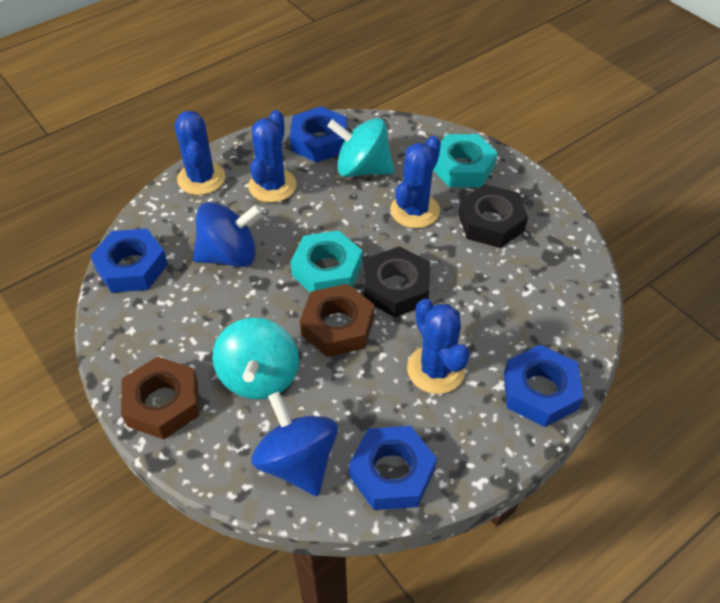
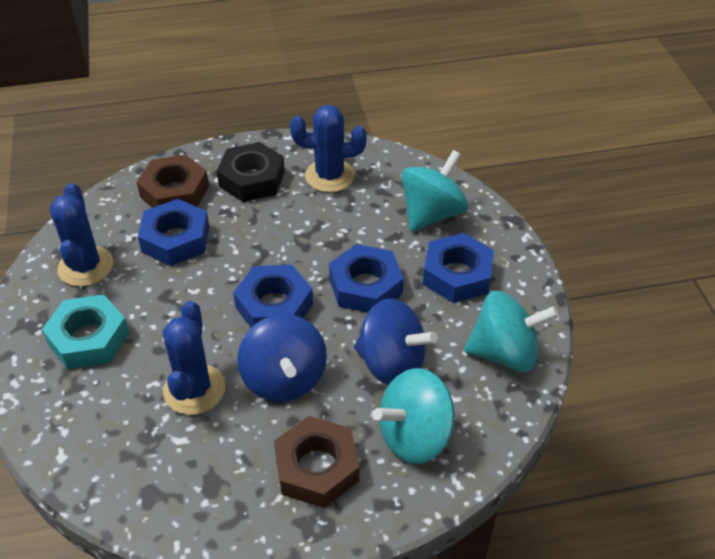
black nut: 2 -> 1
blue cactus: 4 -> 3
turquoise nut: 2 -> 1
turquoise spinning top: 2 -> 3

